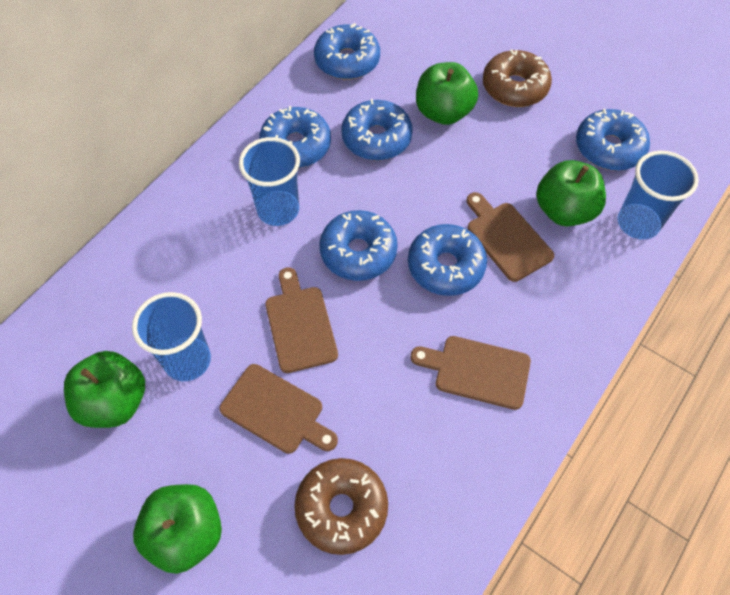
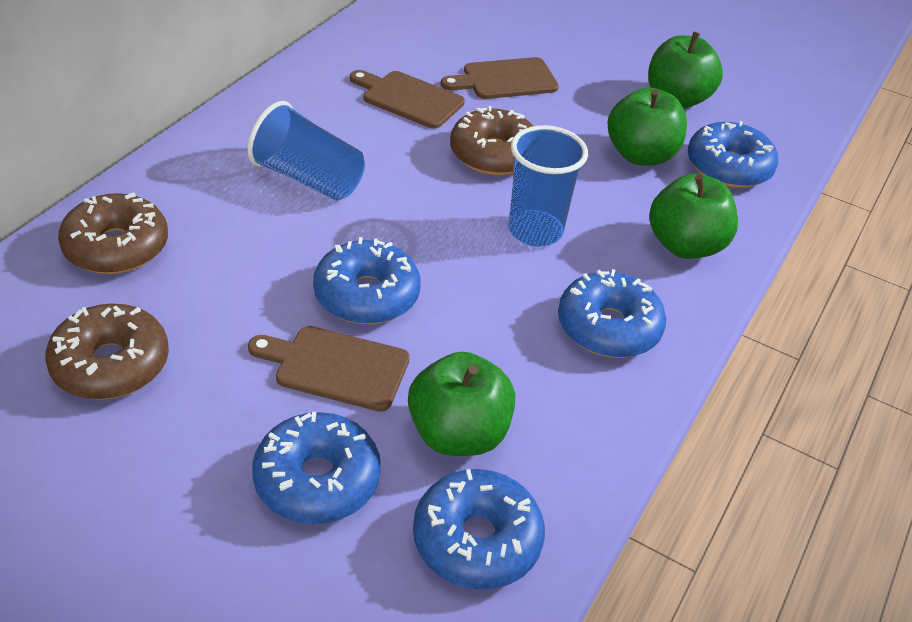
blue cup: 3 -> 2
blue donut: 6 -> 5
brown cutting board: 4 -> 3
brown donut: 2 -> 3

